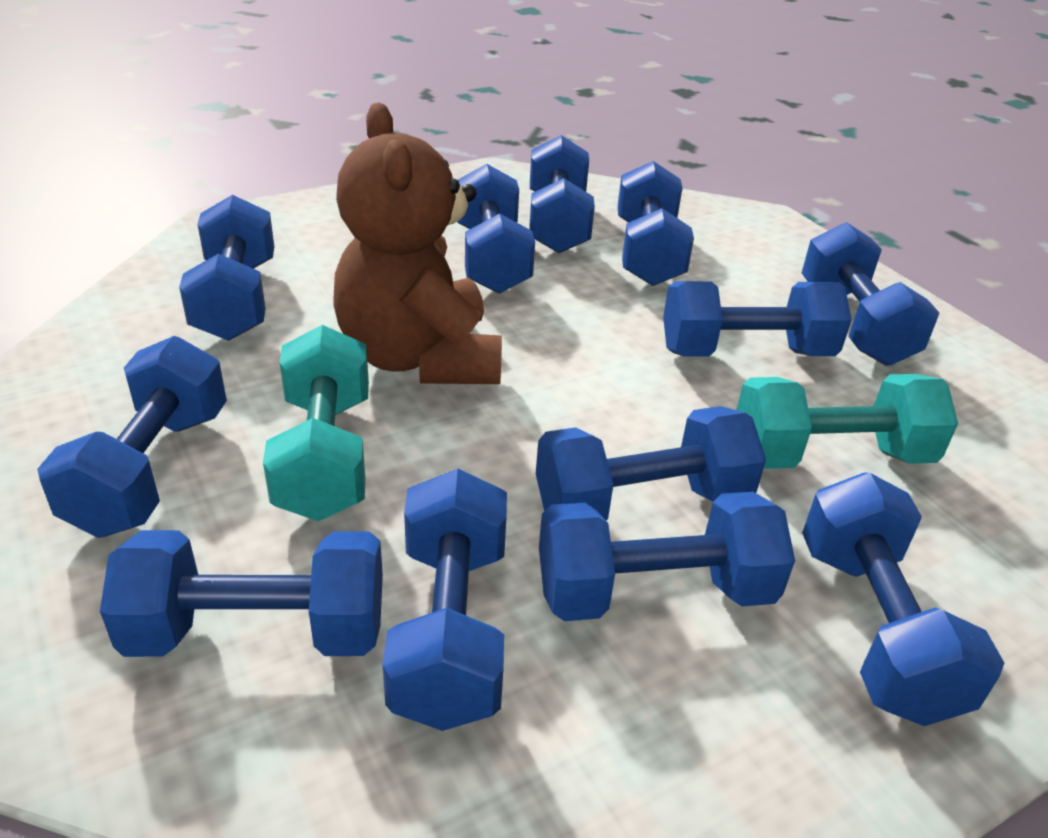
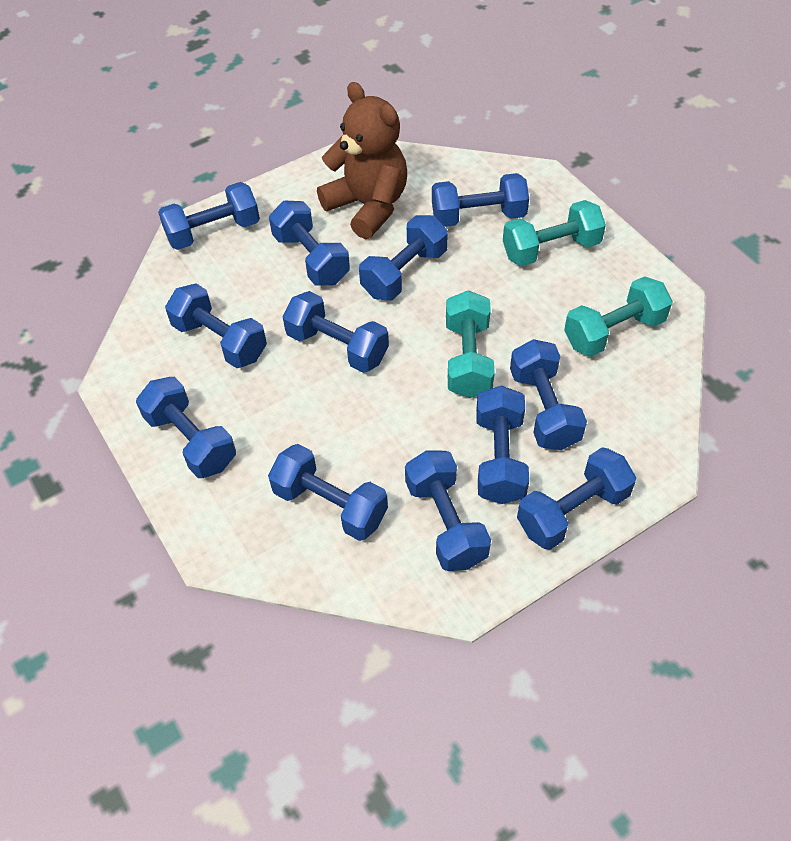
turquoise dumbbell: 2 -> 3

